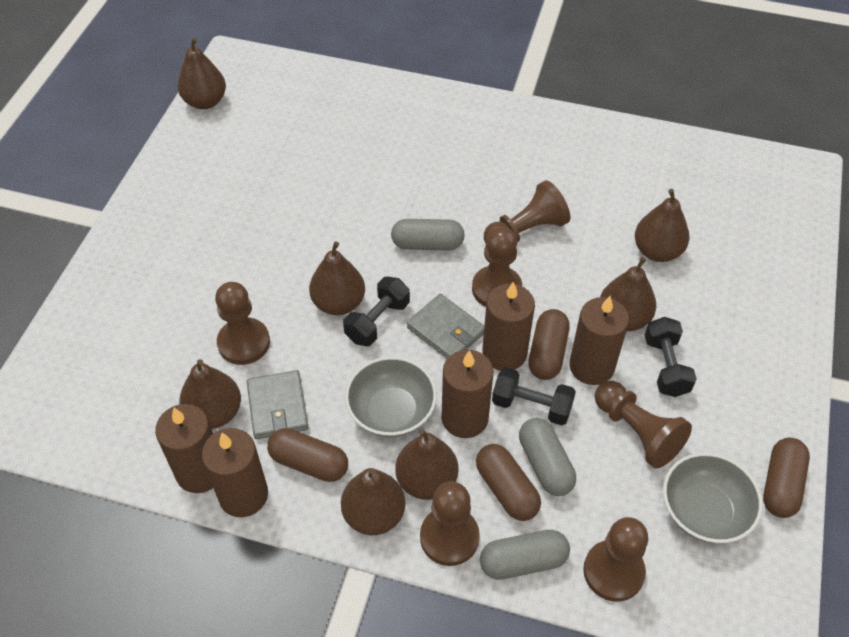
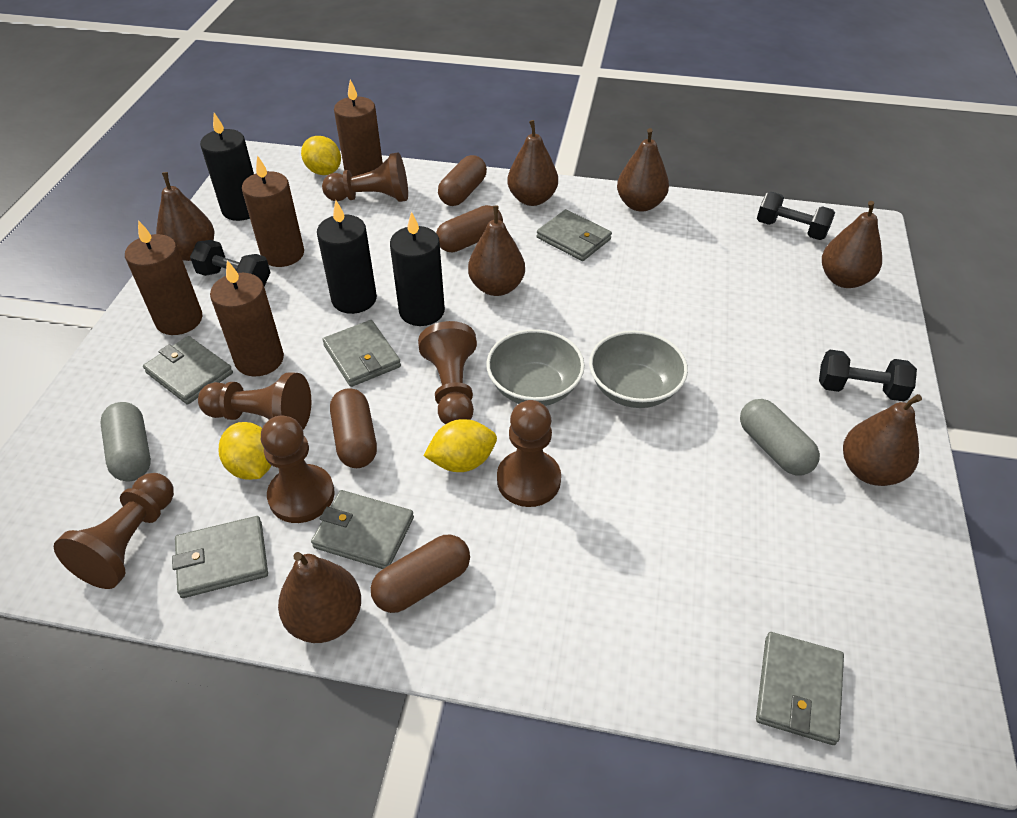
black candle: 0 -> 3
brown candle: 5 -> 4
grey capsule: 3 -> 2
grey wallet: 2 -> 6
yellow lemon: 0 -> 3

